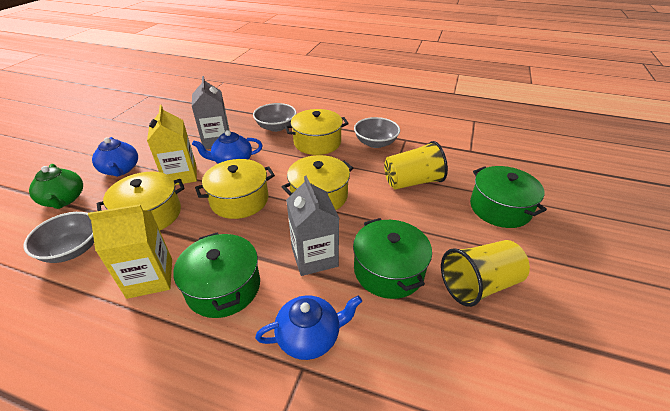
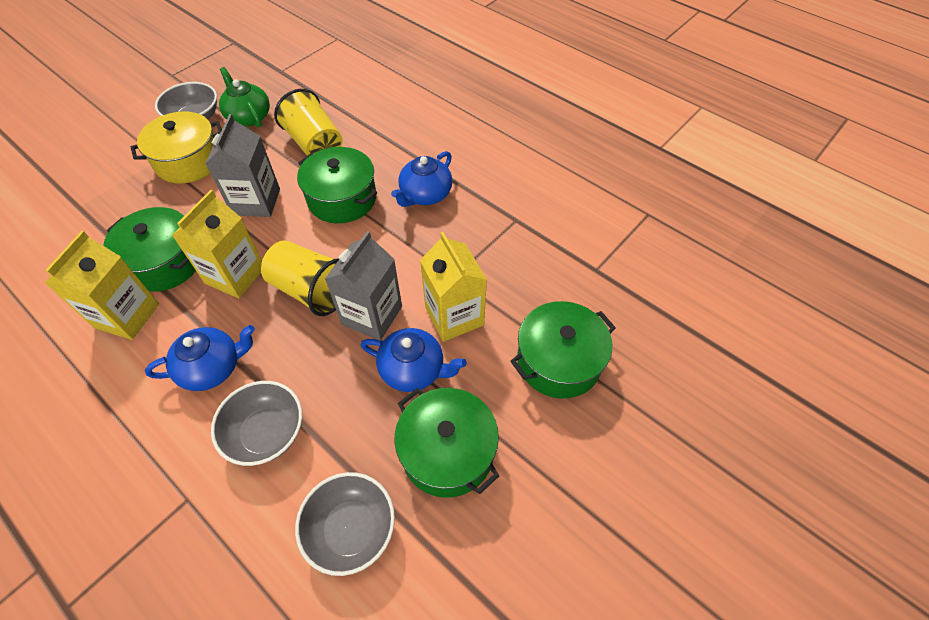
green pot: 3 -> 4
yellow carton: 2 -> 3
yellow pot: 4 -> 1

